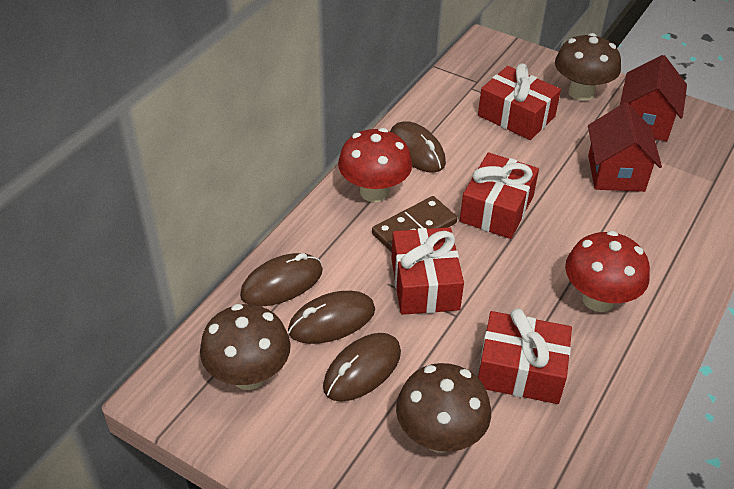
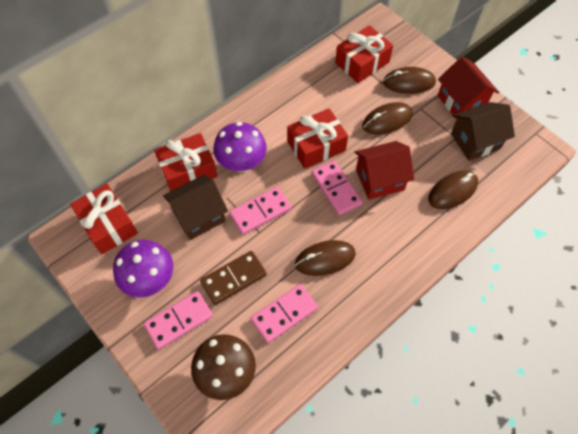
brown house: 0 -> 2
brown mushroom: 3 -> 1
pink domino: 0 -> 4
purple mushroom: 0 -> 2
red mushroom: 2 -> 0

